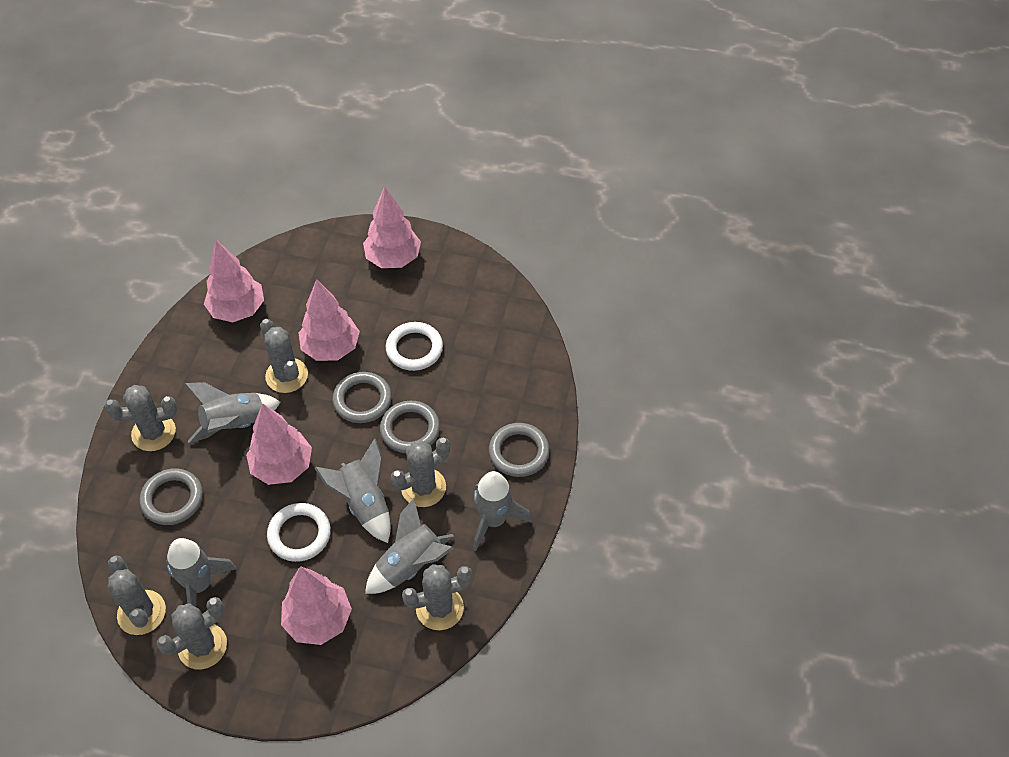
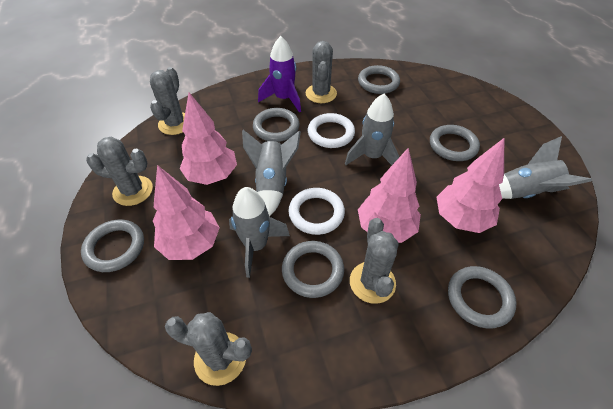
grey cactus: 6 -> 5
grey ring: 4 -> 6
grey rocket: 5 -> 4
pink tree: 5 -> 4
purple rocket: 0 -> 1

